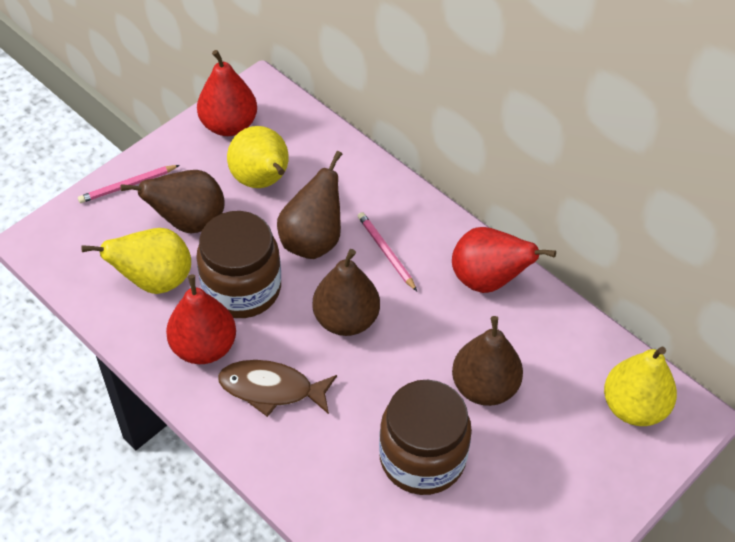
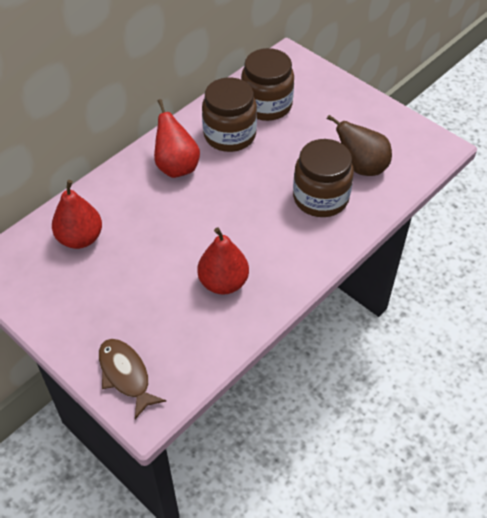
brown jar: 2 -> 3
brown pear: 4 -> 1
pink pencil: 2 -> 0
yellow pear: 3 -> 0

